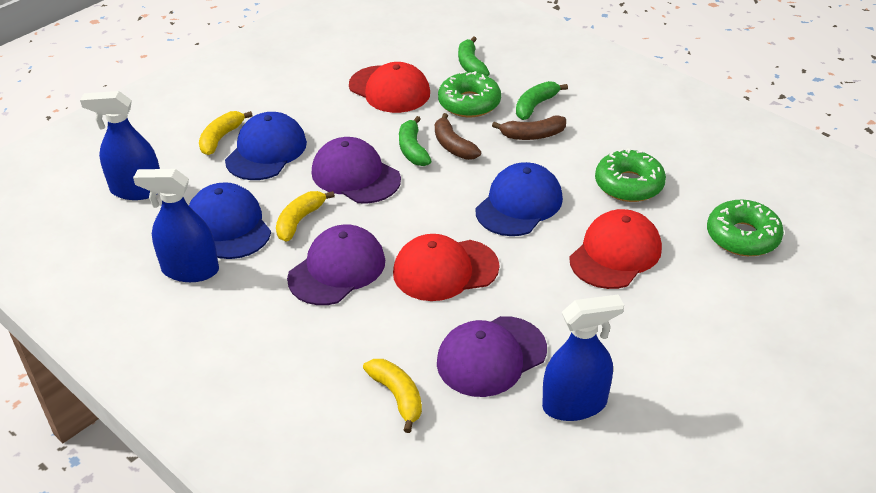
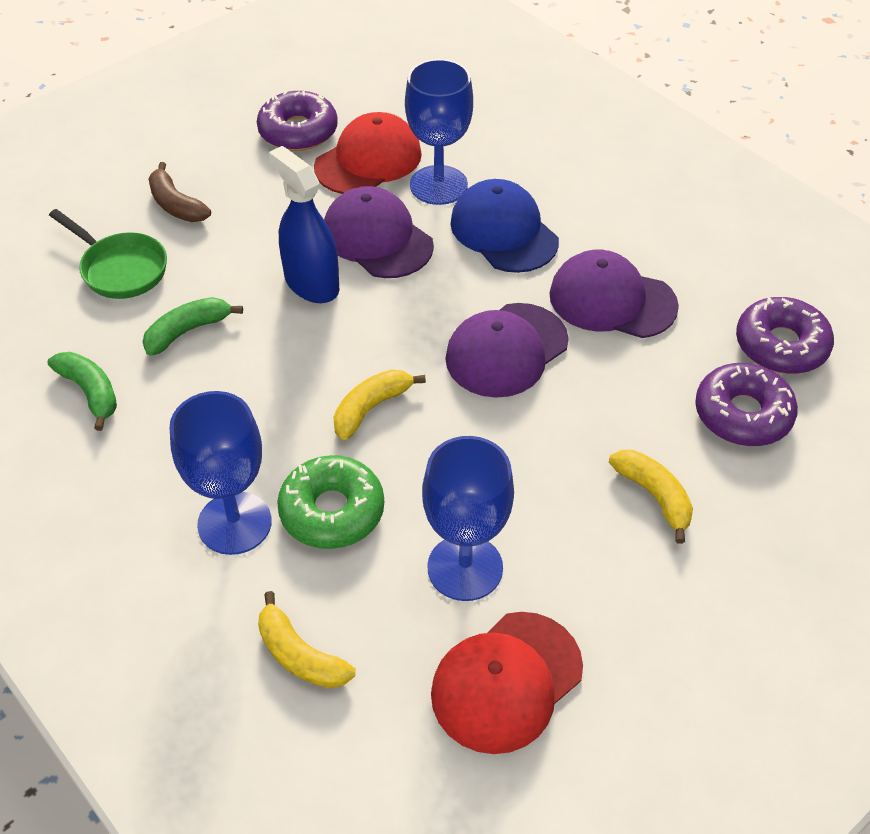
blue cap: 3 -> 1
blue goblet: 0 -> 3
blue spray bottle: 3 -> 1
brown banana: 2 -> 1
green banana: 3 -> 2
green donut: 3 -> 1
green pan: 0 -> 1
purple donut: 0 -> 3
red cap: 3 -> 2

